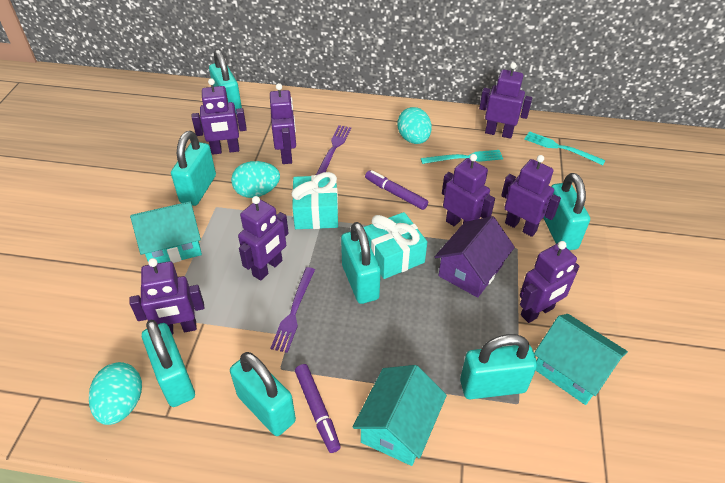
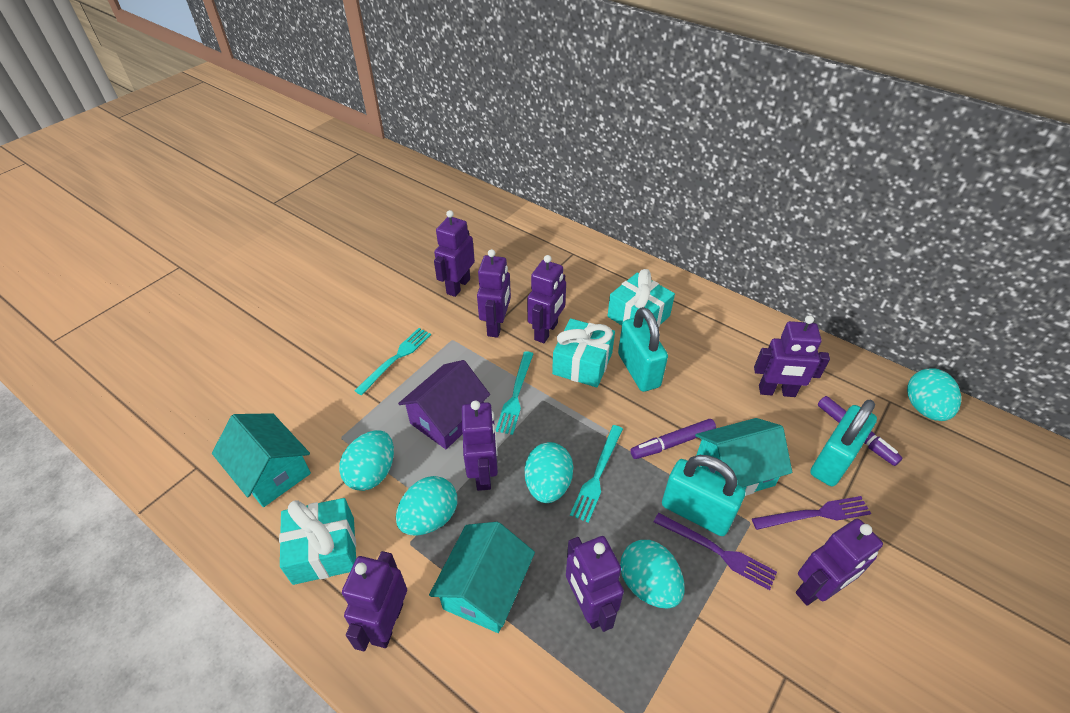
turquoise egg: 3 -> 5
turquoise fork: 2 -> 3
turquoise gift: 2 -> 3
turquoise padlock: 7 -> 3

